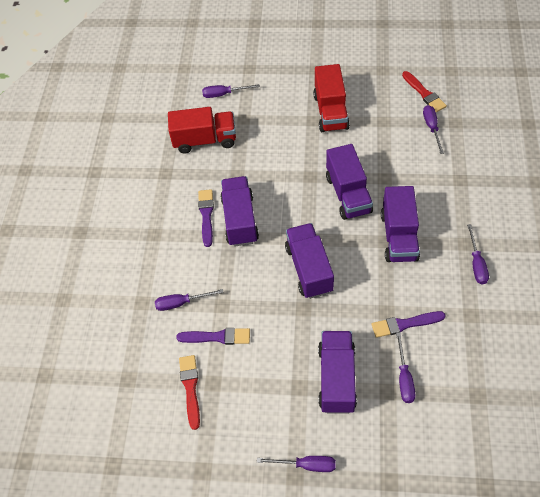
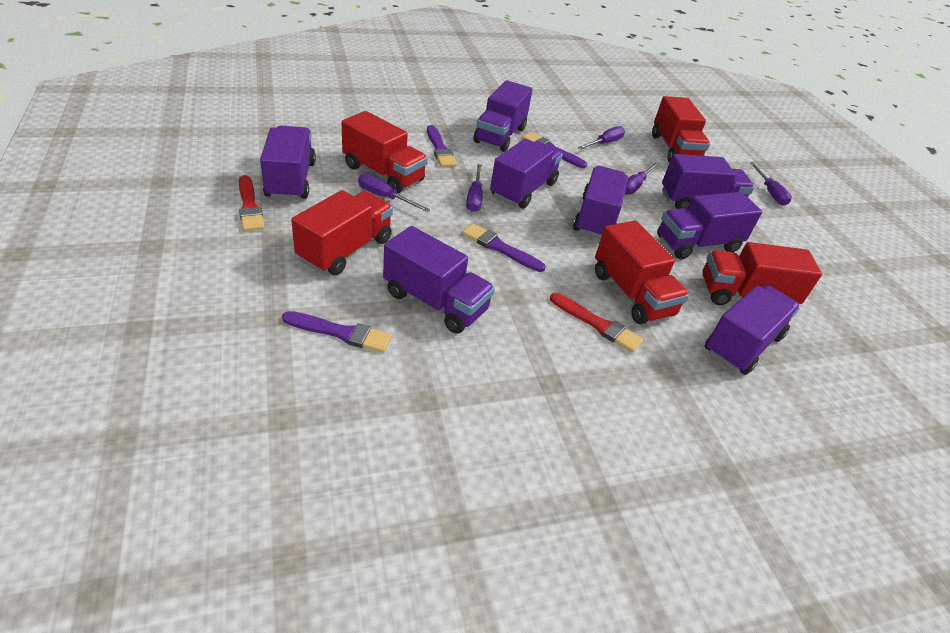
purple brush: 3 -> 4
purple screwdriver: 6 -> 5
purple truck: 5 -> 8
red truck: 2 -> 5

